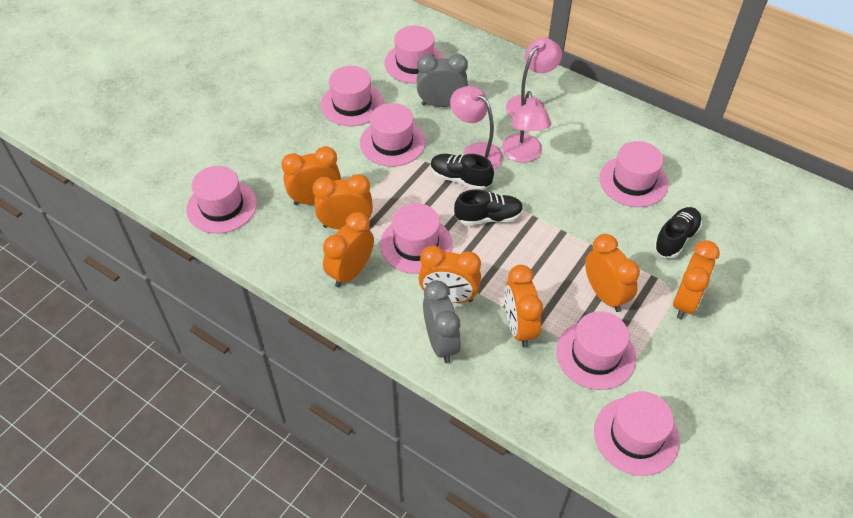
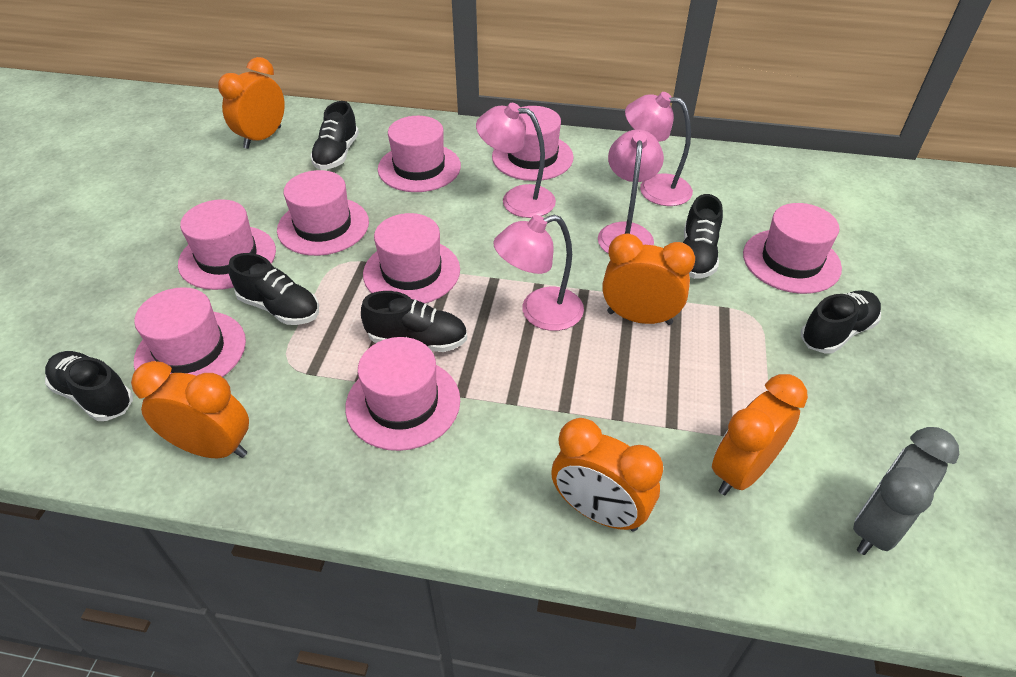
black shoe: 3 -> 6
grey clock: 2 -> 1
orange clock: 7 -> 5
pink lamp: 3 -> 4

